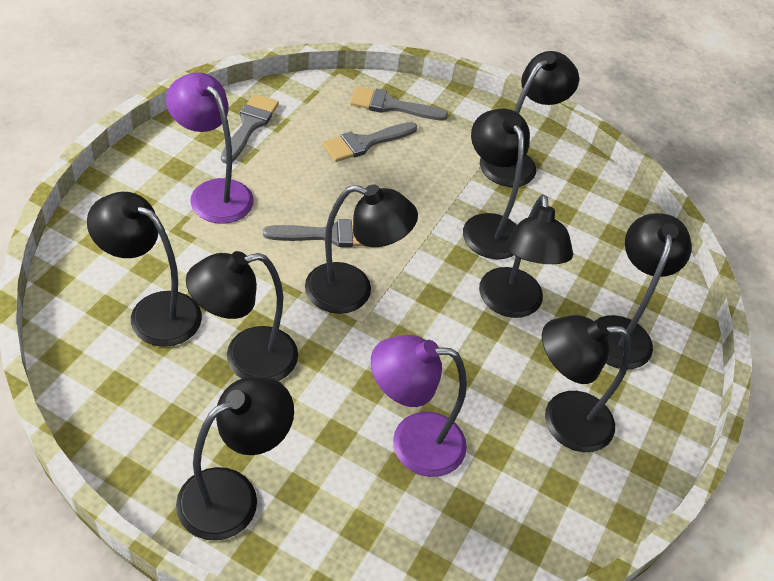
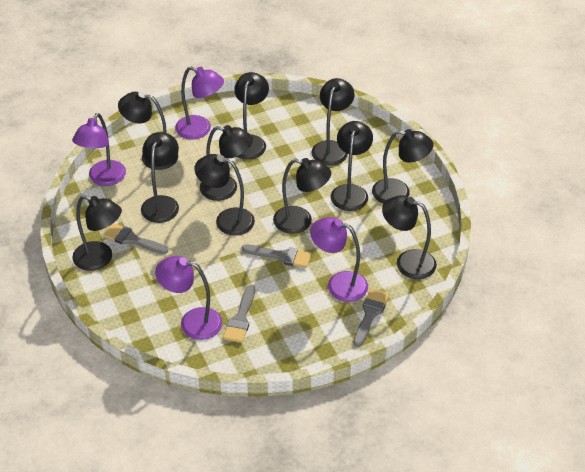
black lamp: 9 -> 11
purple lamp: 2 -> 4

